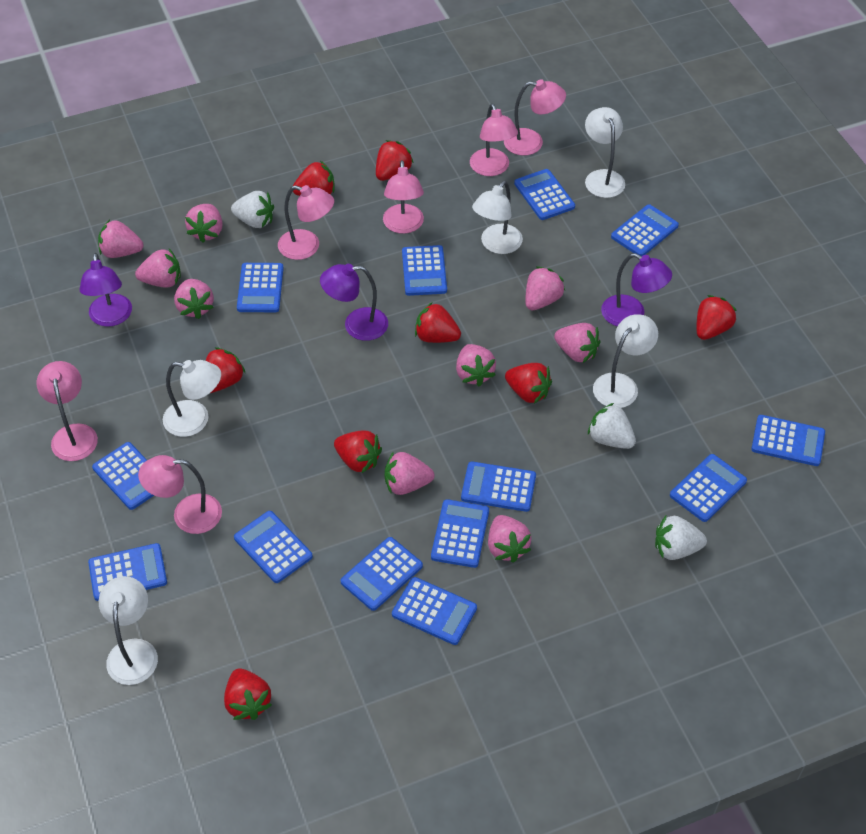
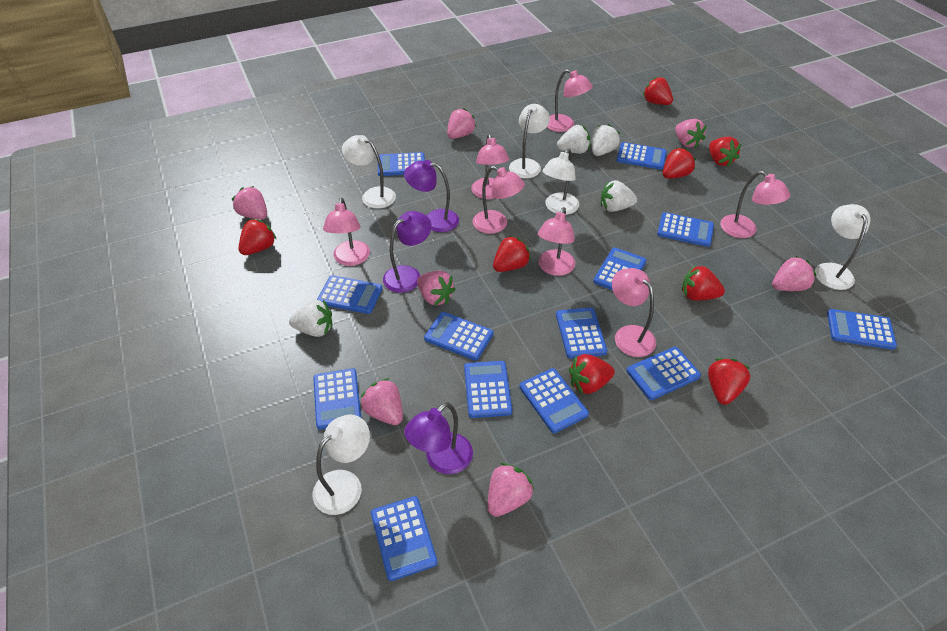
pink lamp: 6 -> 7
pink strawberry: 9 -> 7
white strawberry: 3 -> 4

